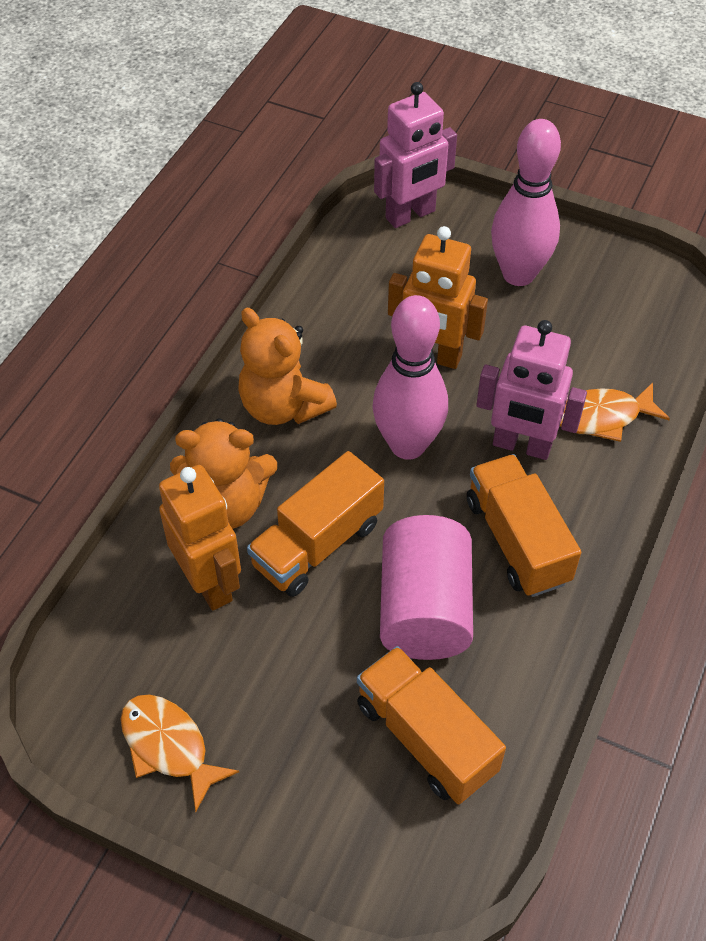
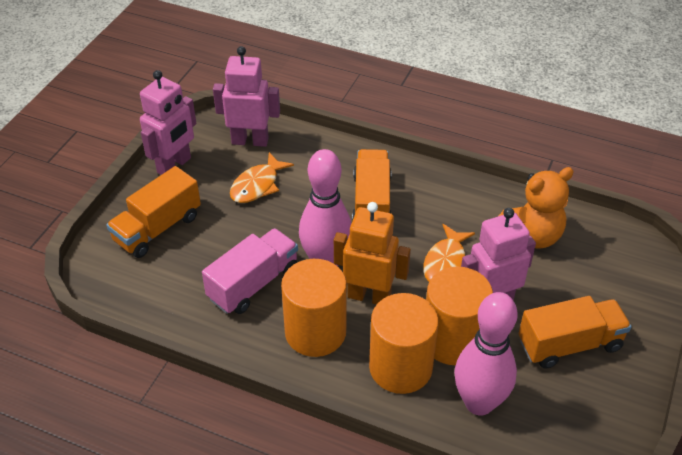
orange cylinder: 0 -> 3
orange robot: 2 -> 1
orange teddy bear: 2 -> 1
pink cylinder: 1 -> 0
pink robot: 2 -> 3
pink truck: 0 -> 1

